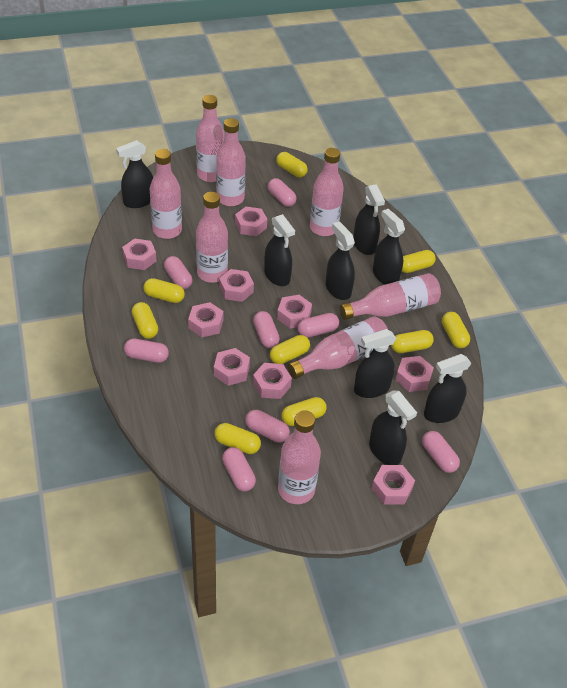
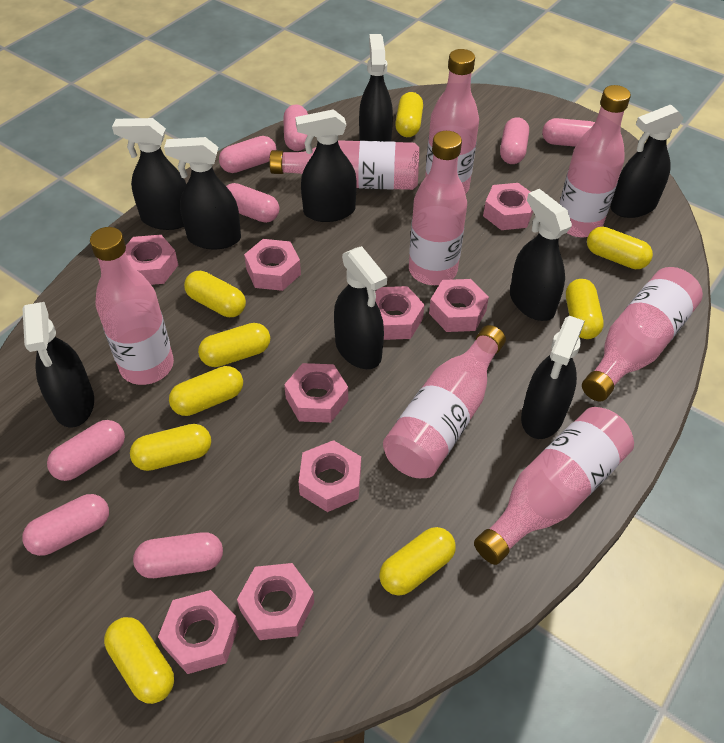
black spray bottle: 8 -> 9

